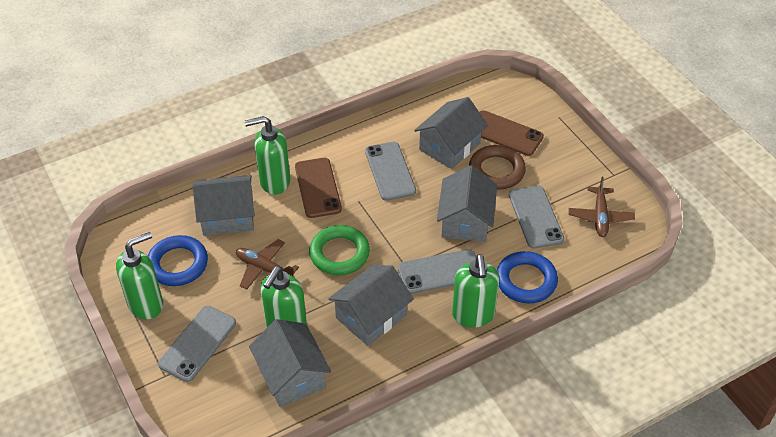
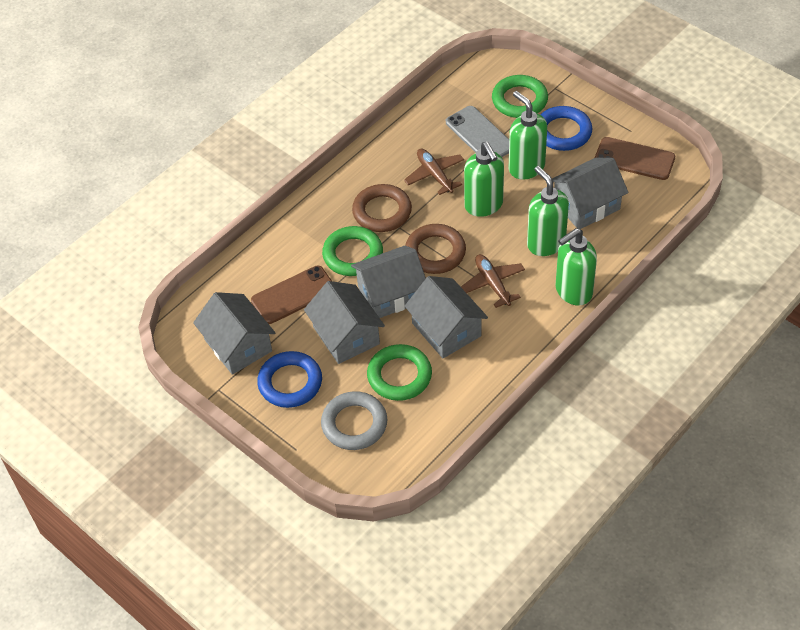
brown ring: 1 -> 2
green ring: 1 -> 3
grey phone: 4 -> 1
grey ring: 0 -> 1

